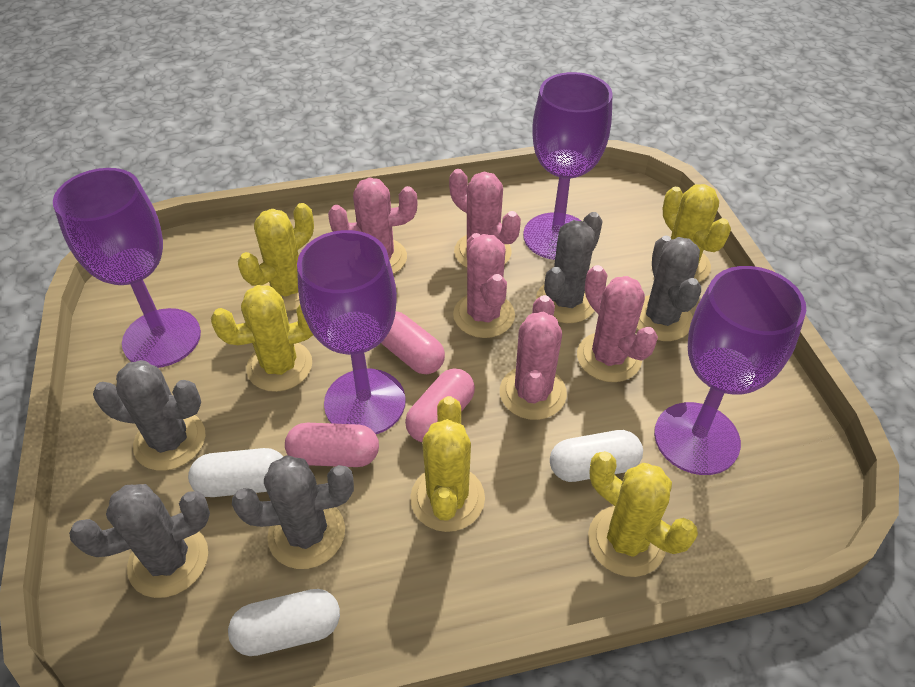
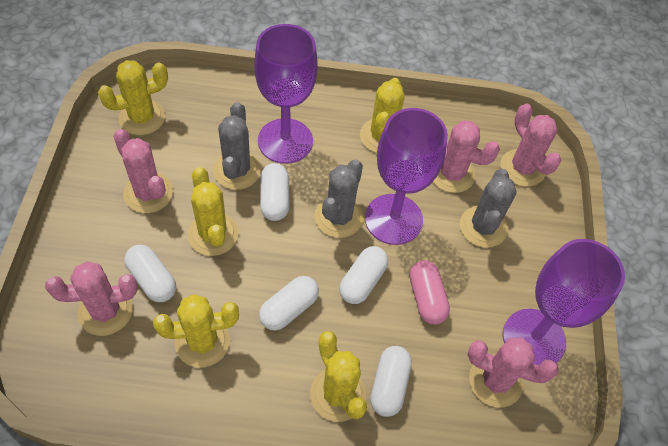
grey cactus: 5 -> 3
pink capsule: 3 -> 1
purple goblet: 4 -> 3
white capsule: 3 -> 5

